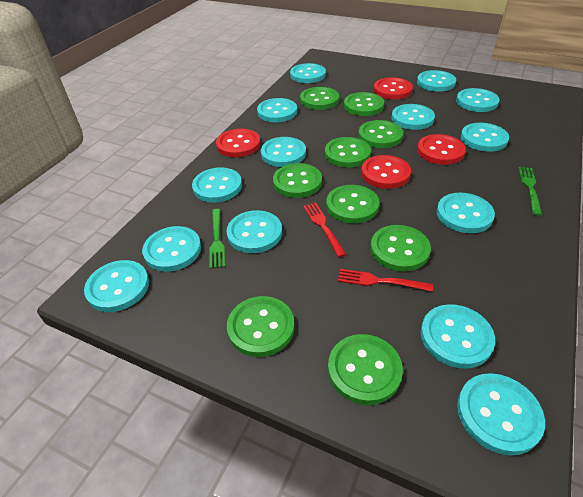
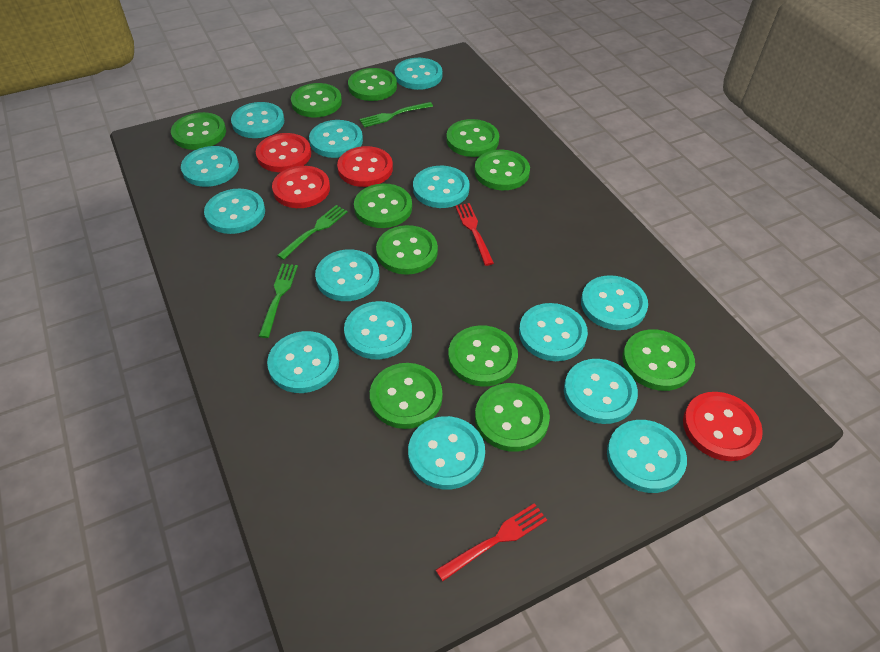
green button: 9 -> 11
green fork: 2 -> 3

